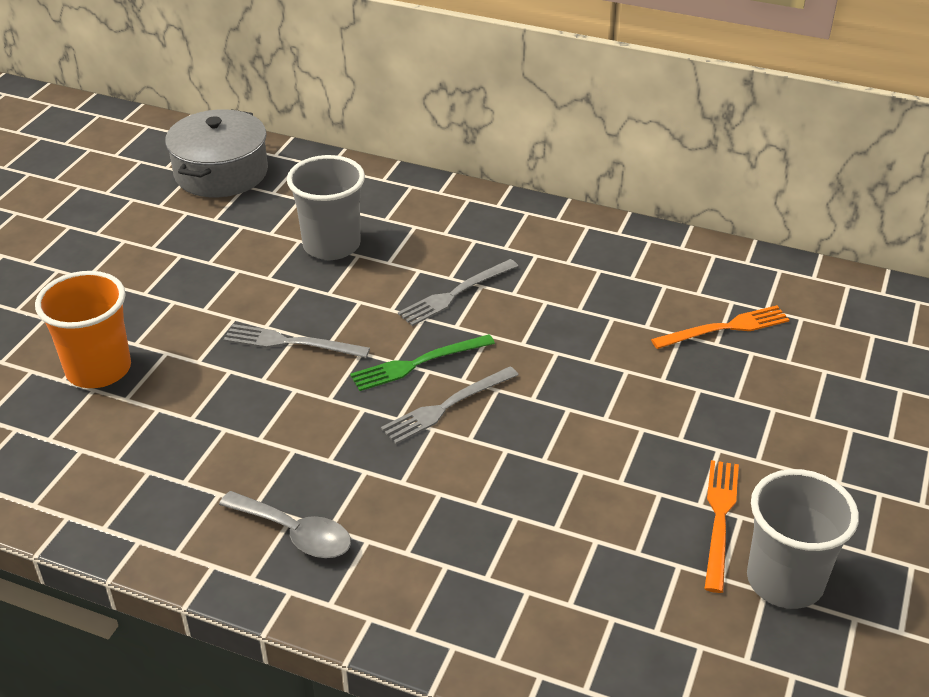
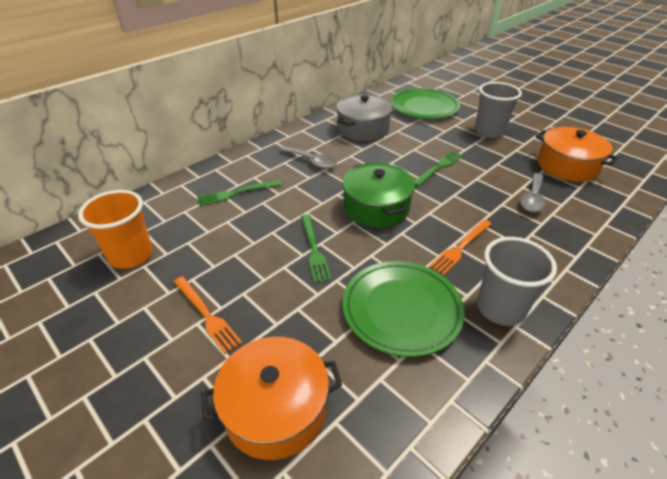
green fork: 1 -> 3
green plate: 0 -> 2
green pot: 0 -> 1
grey fork: 3 -> 0
grey spoon: 1 -> 2
orange pot: 0 -> 2

